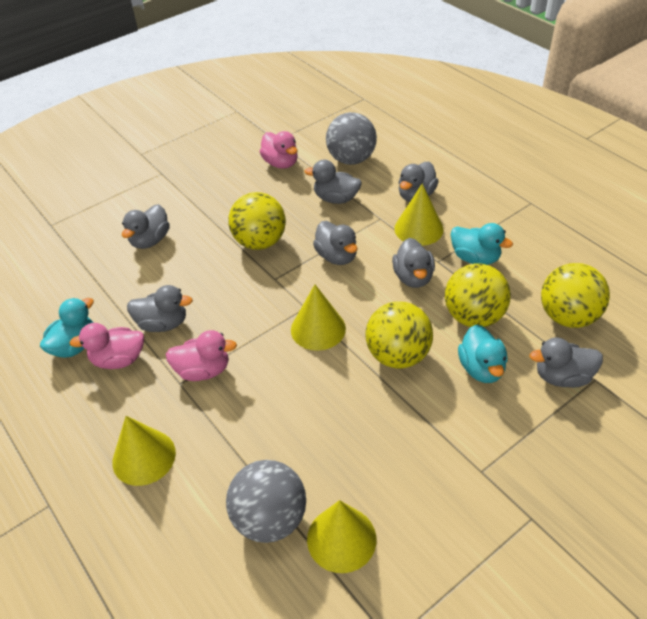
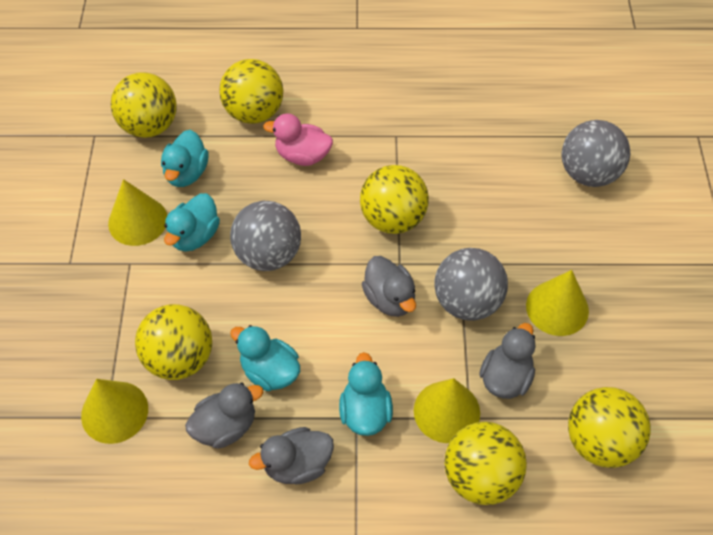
grey ball: 2 -> 3
grey duck: 7 -> 4
pink duck: 3 -> 1
turquoise duck: 3 -> 4
yellow ball: 4 -> 6

